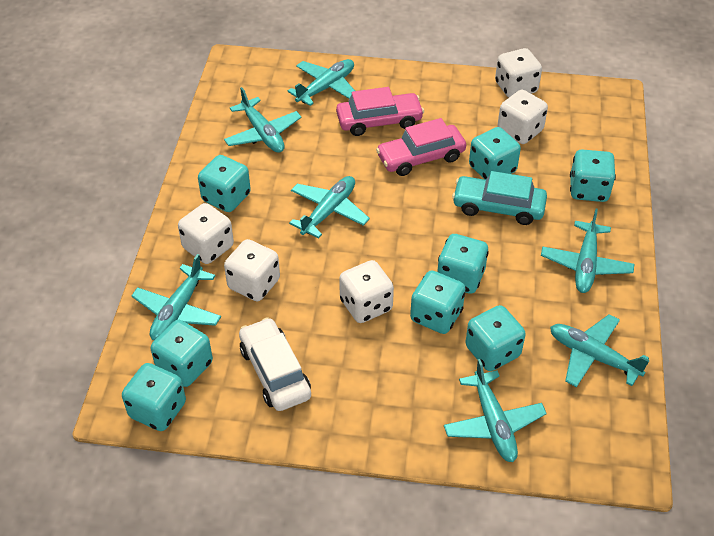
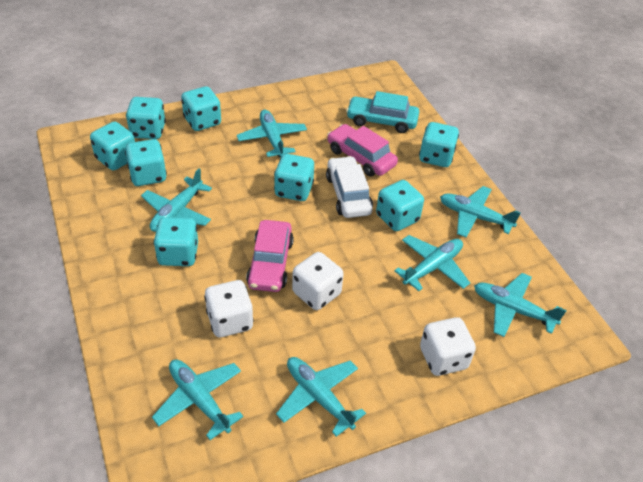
white dice: 5 -> 3

